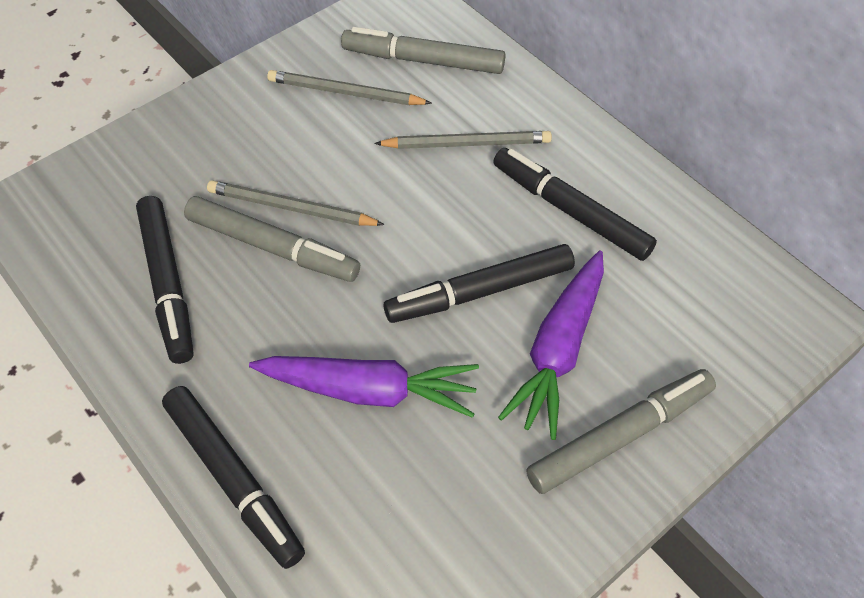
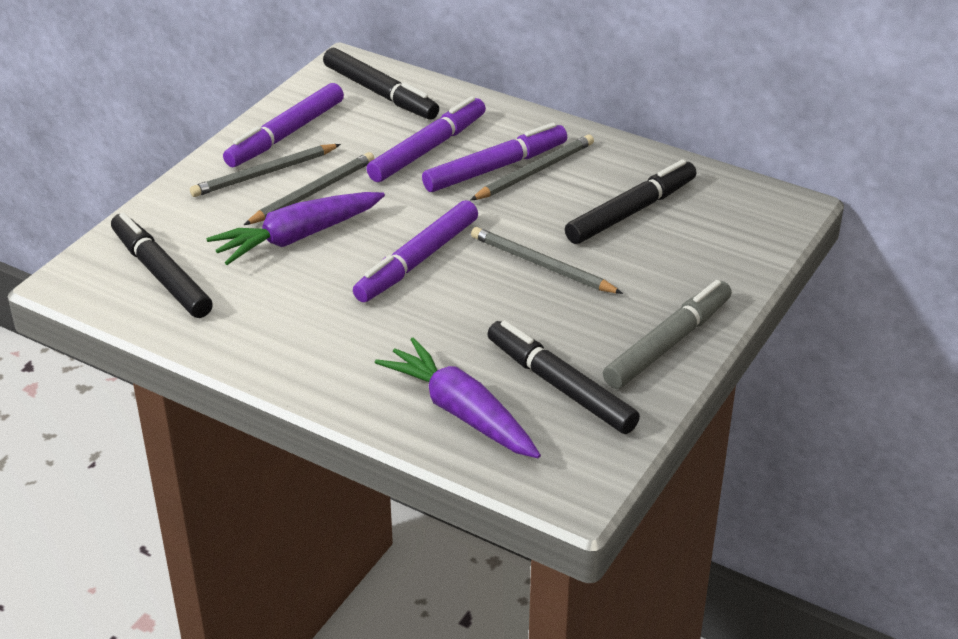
grey marker: 3 -> 1
grey pencil: 3 -> 4
purple marker: 0 -> 4

